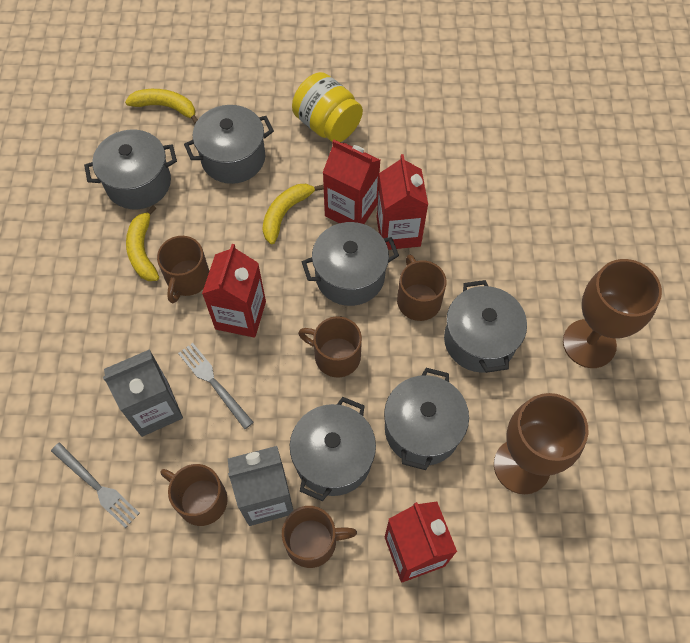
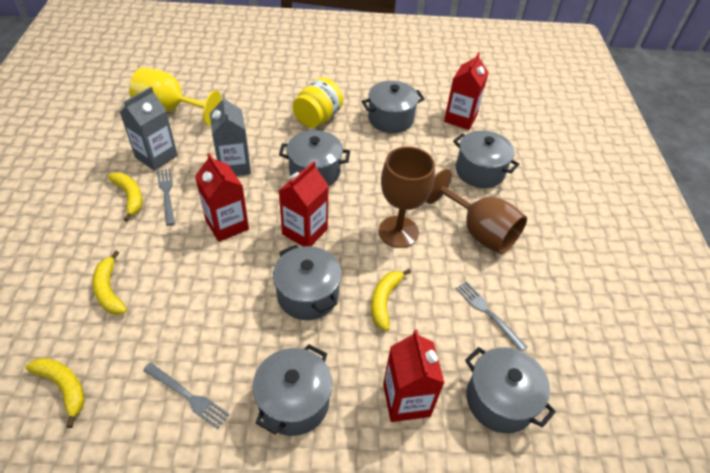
brown mug: 5 -> 0
grey fork: 2 -> 3
yellow banana: 3 -> 4
yellow goblet: 0 -> 1

